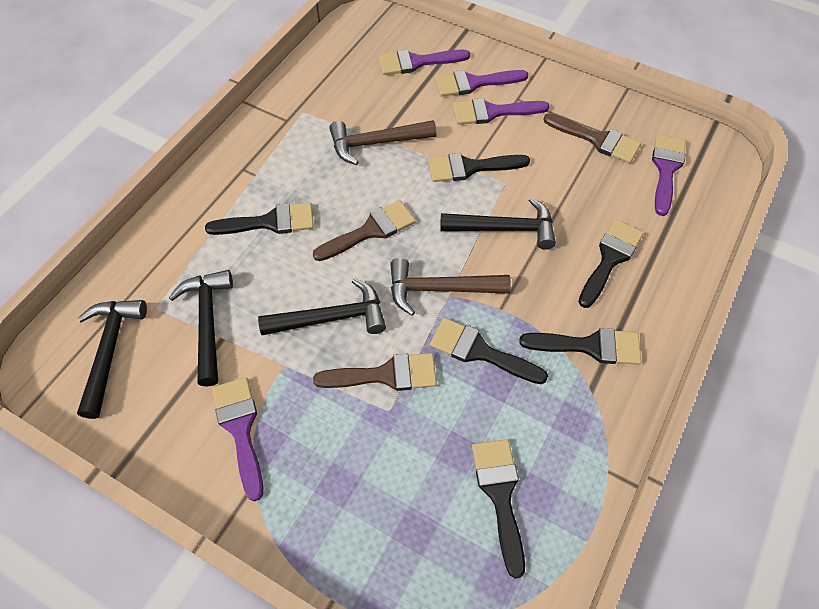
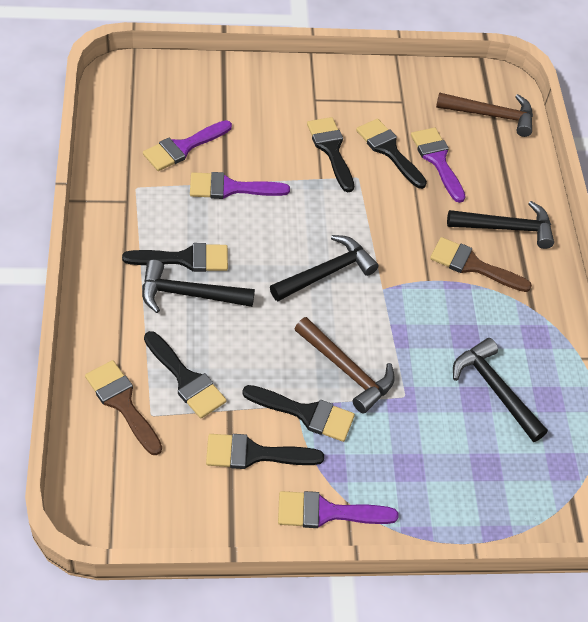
brown brush: 3 -> 2
purple brush: 5 -> 4

